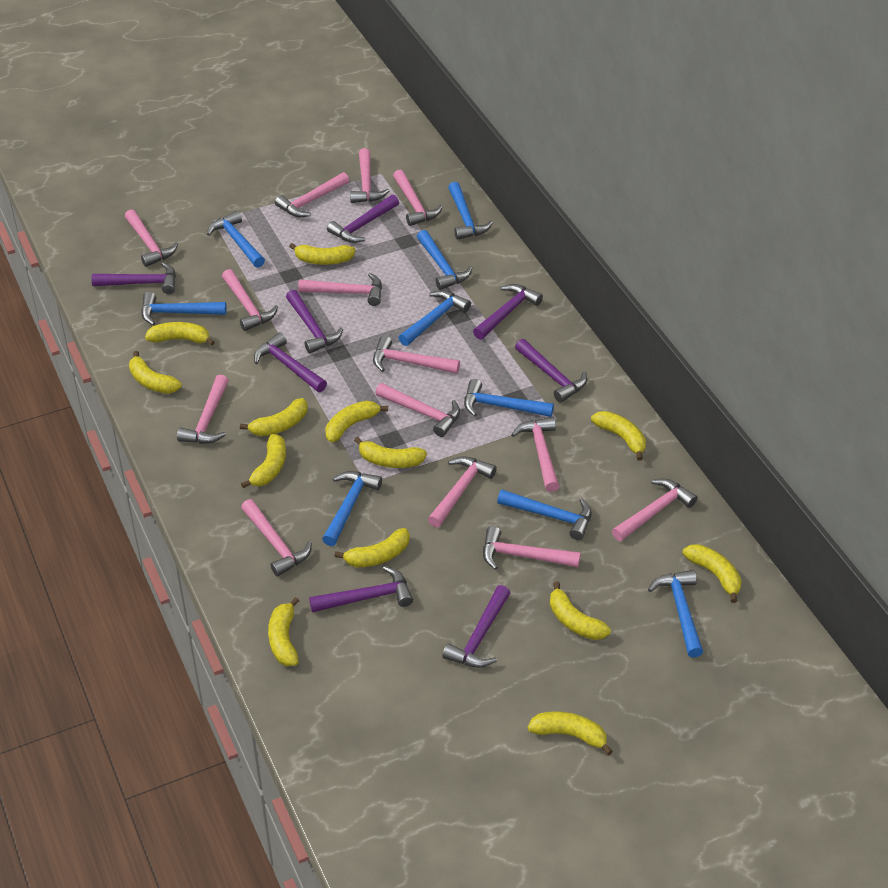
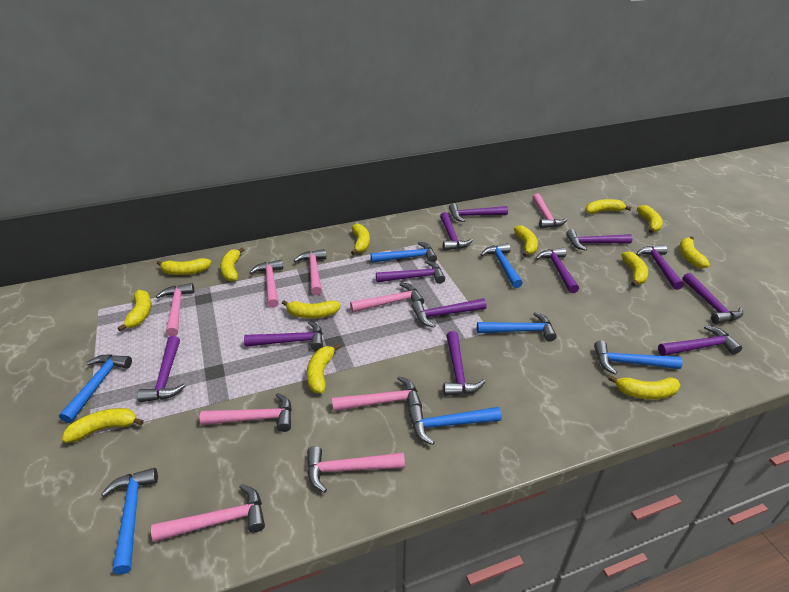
blue hammer: 9 -> 7
pink hammer: 14 -> 9
purple hammer: 8 -> 12

